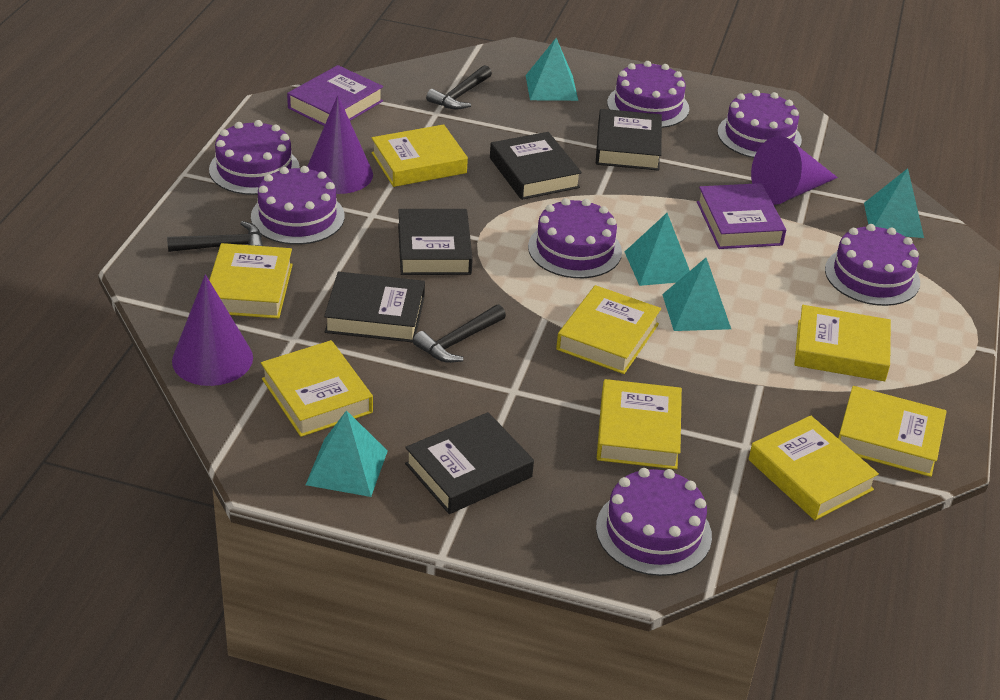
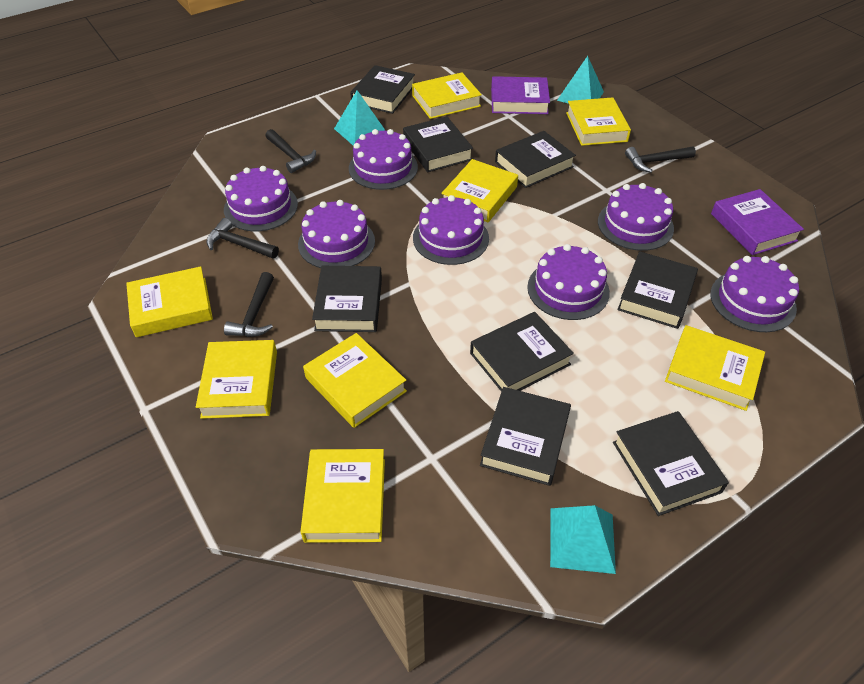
black book: 5 -> 8
black hammer: 3 -> 4
purple cone: 3 -> 0
turquoise pyramid: 5 -> 3

